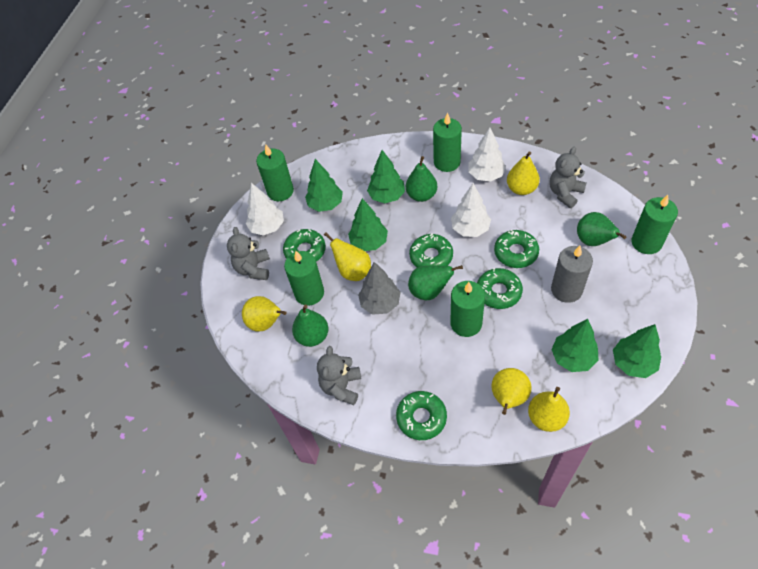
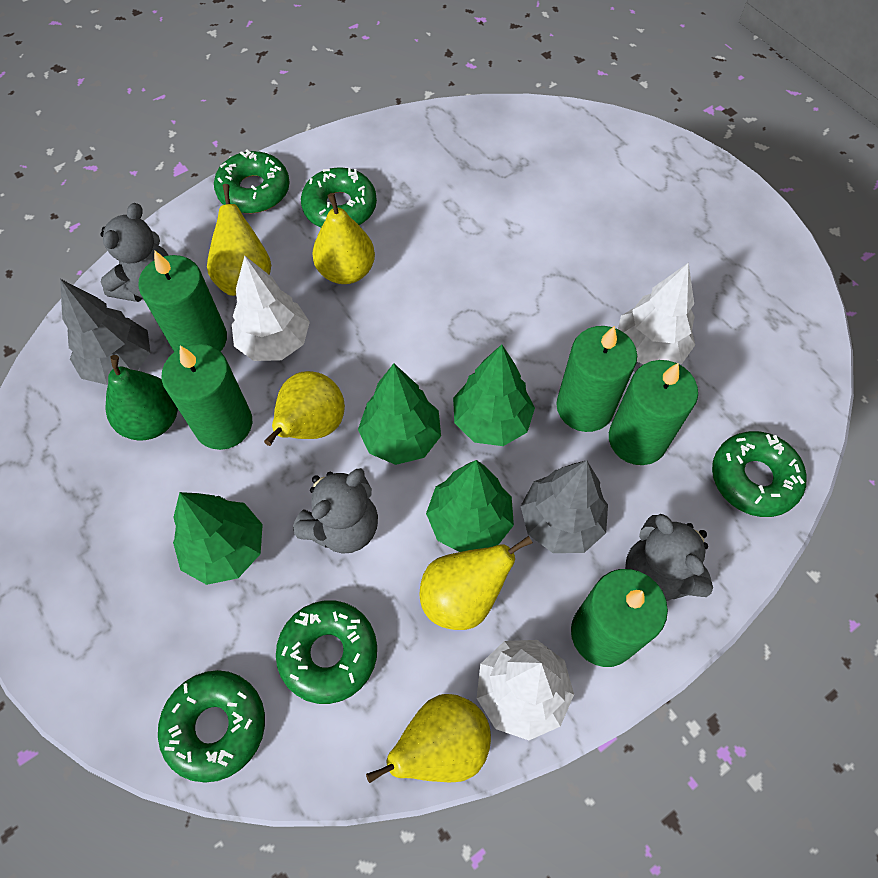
green pear: 4 -> 1
green tree: 5 -> 4
grey candle: 1 -> 0
grey tree: 1 -> 2

